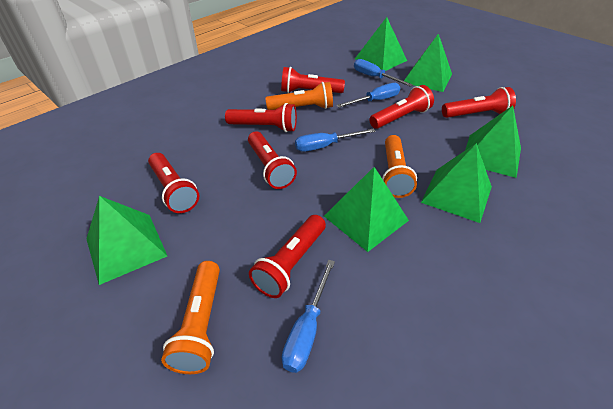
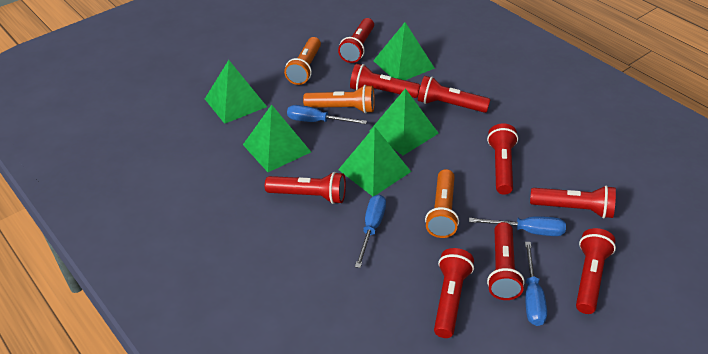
green pyramid: 6 -> 5
red flashlight: 7 -> 9

